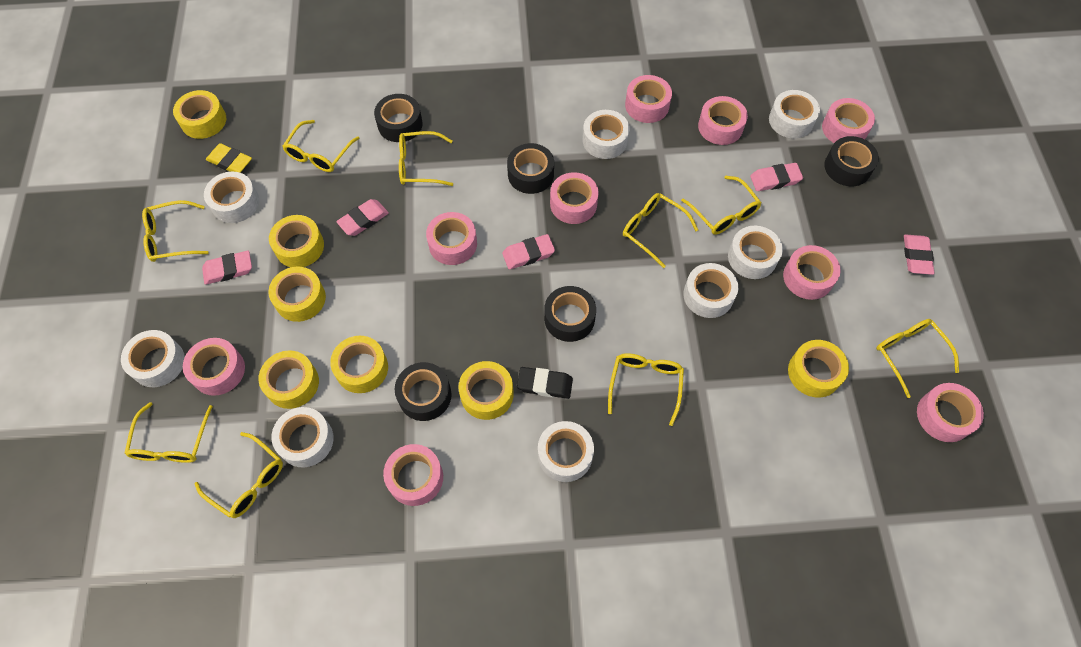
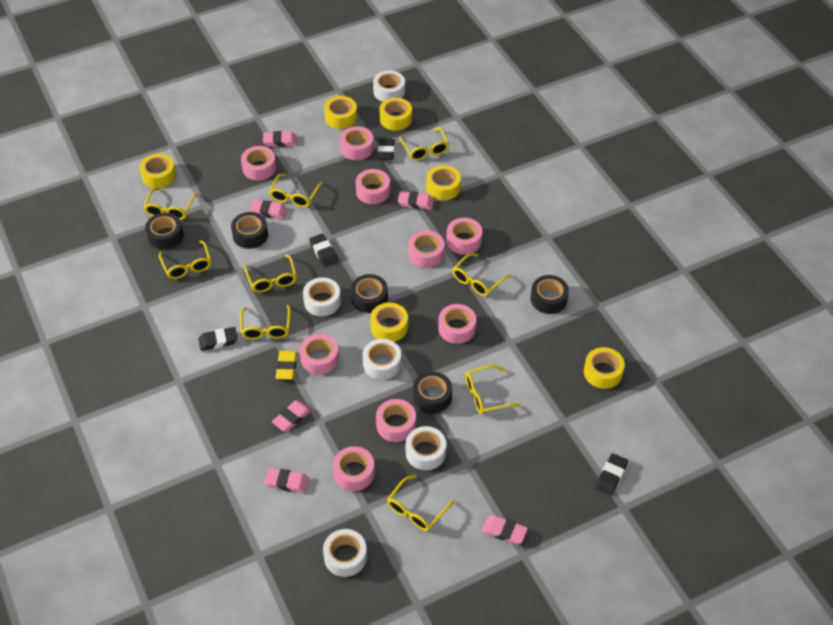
black eraser: 1 -> 4
pink eraser: 5 -> 6
white tape: 8 -> 5
yellow tape: 7 -> 6

